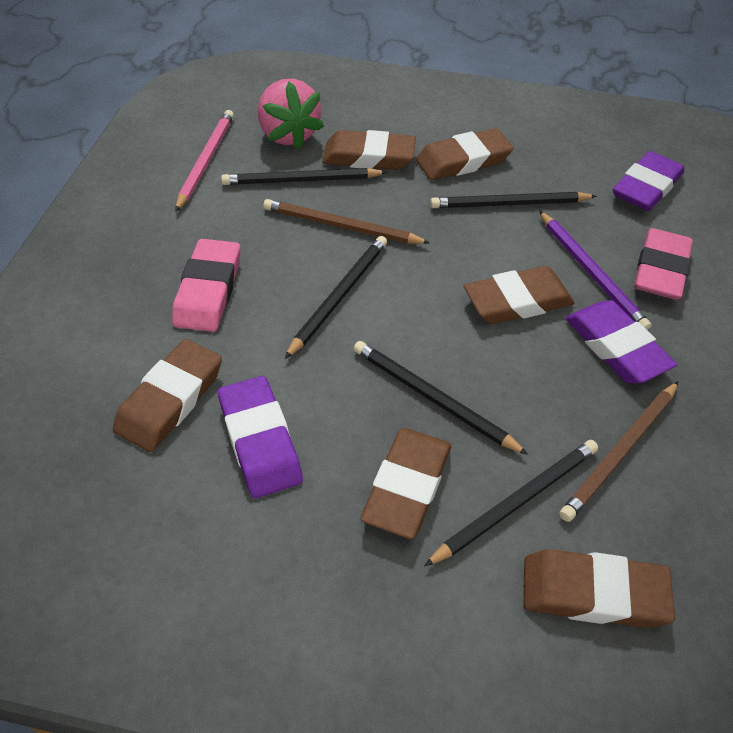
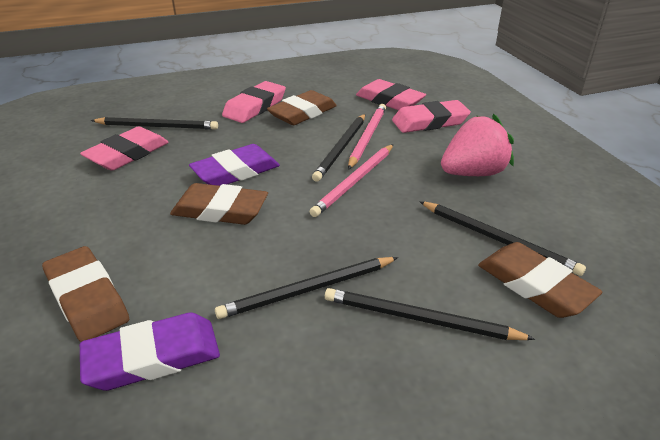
brown eraser: 6 -> 4
brown pencil: 2 -> 0
pink eraser: 2 -> 4
pink pencil: 1 -> 2
purple eraser: 3 -> 2
purple pencil: 1 -> 0

